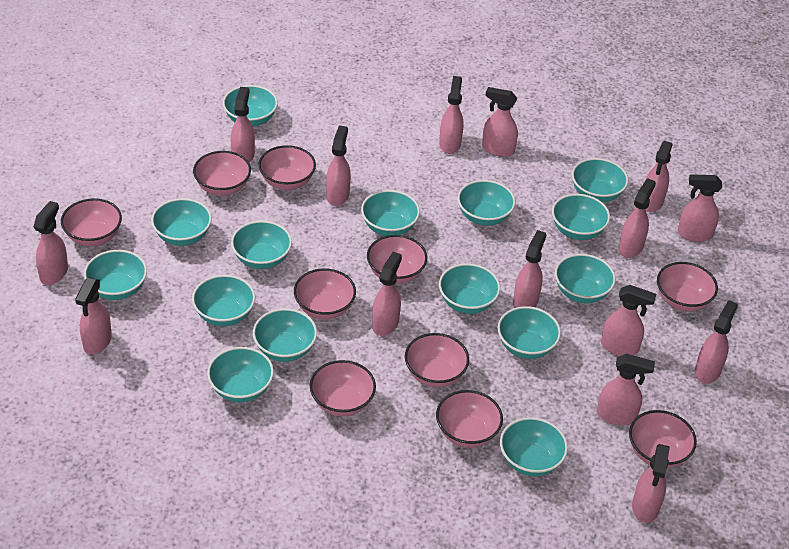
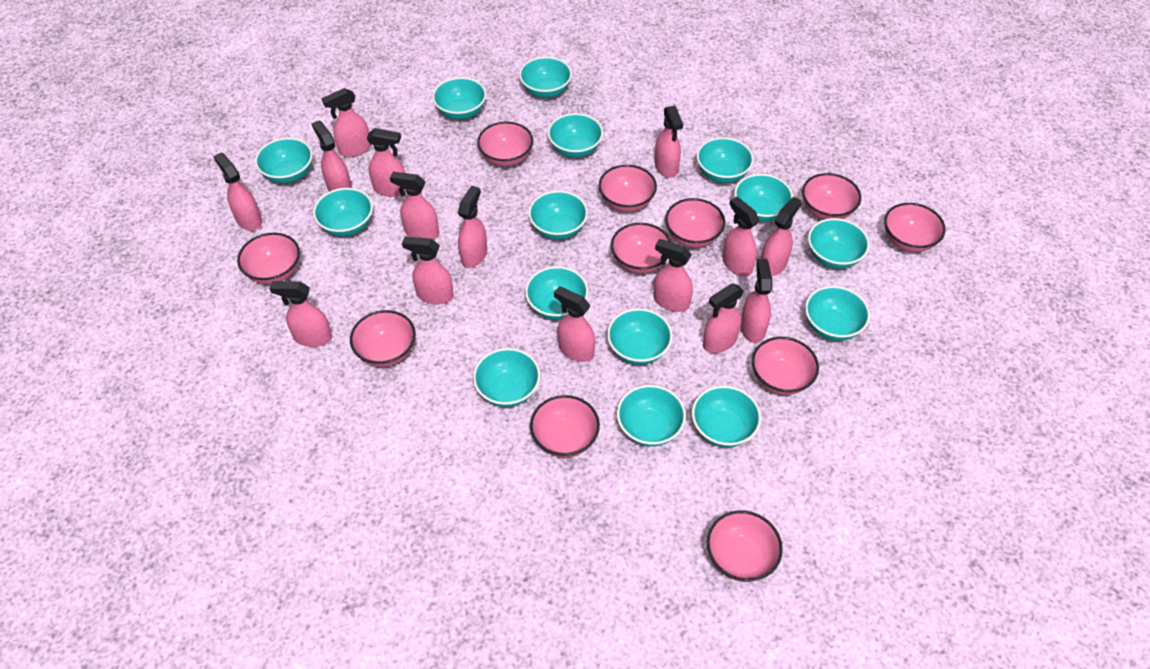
pink bowl: 10 -> 11

